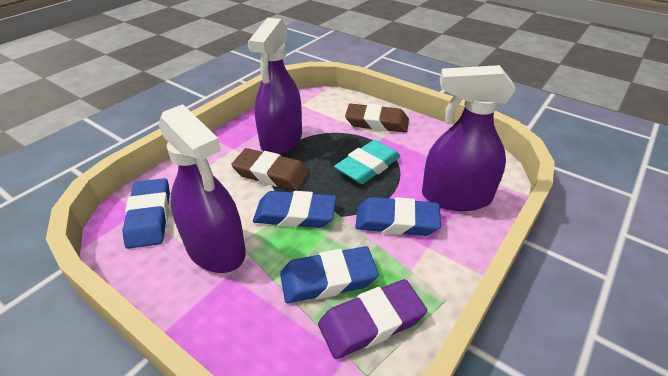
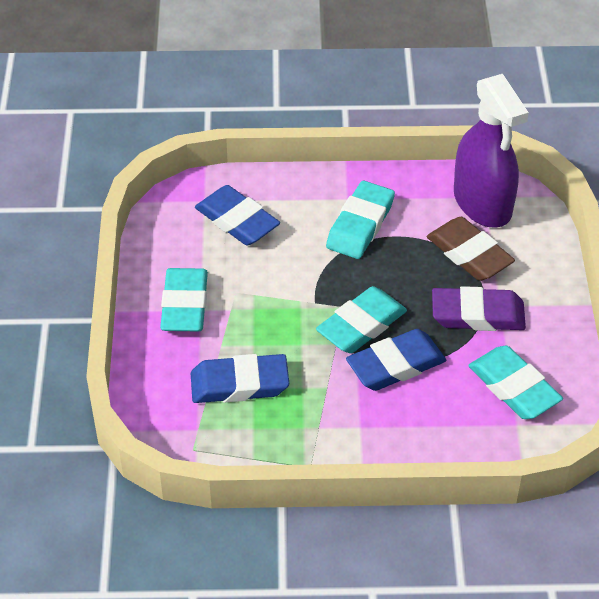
blue eraser: 4 -> 3
brown eraser: 2 -> 1
purple spray bottle: 3 -> 1
turquoise eraser: 1 -> 4

